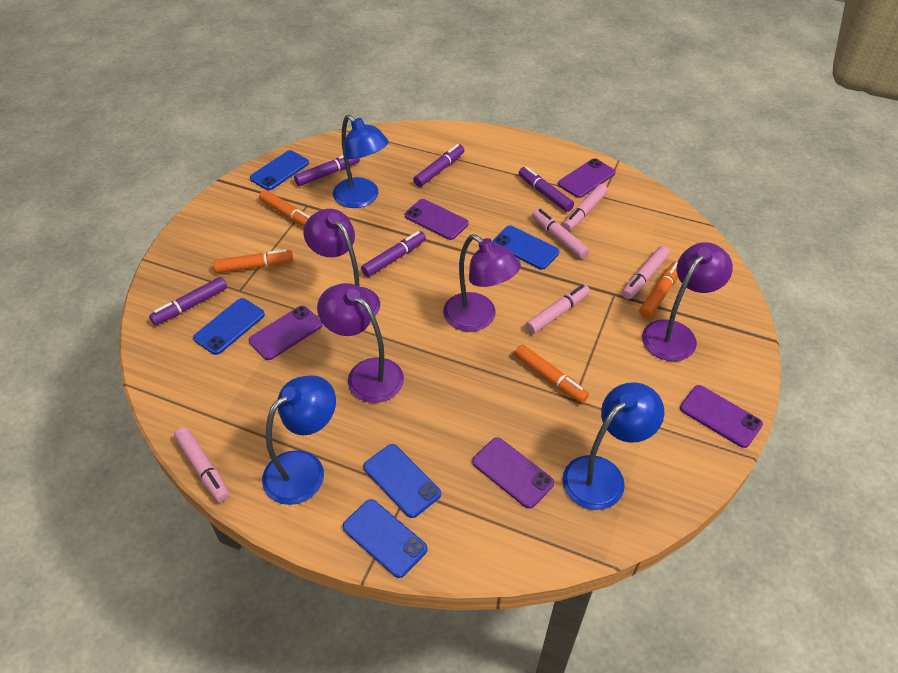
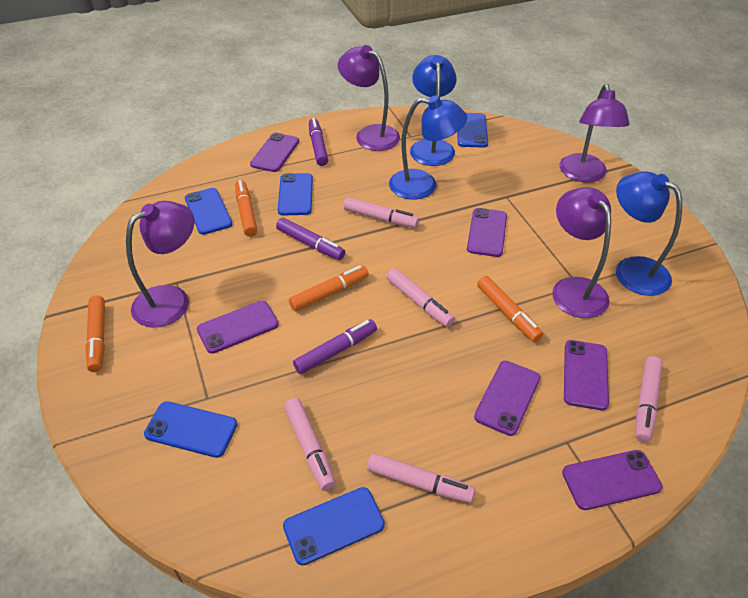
purple marker: 5 -> 3
purple phone: 5 -> 6

